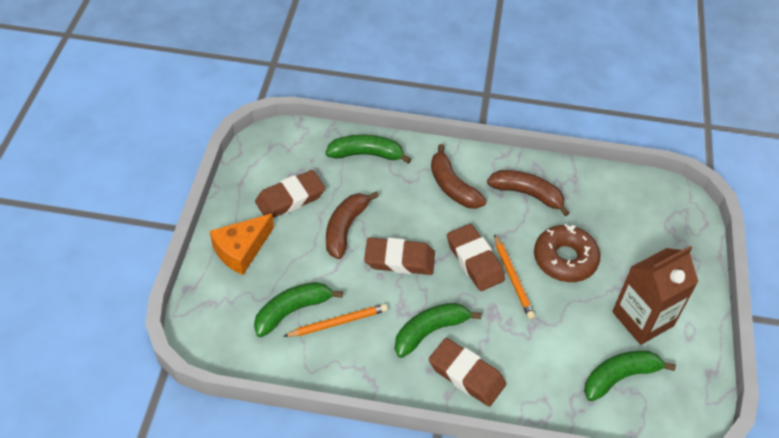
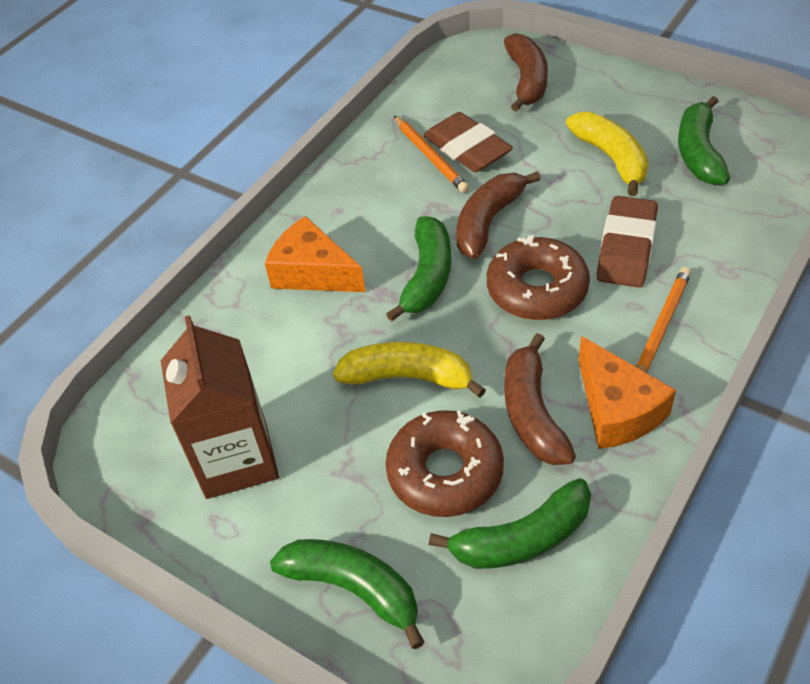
brown donut: 1 -> 2
brown eraser: 4 -> 2
orange cheese: 1 -> 2
yellow banana: 0 -> 2

